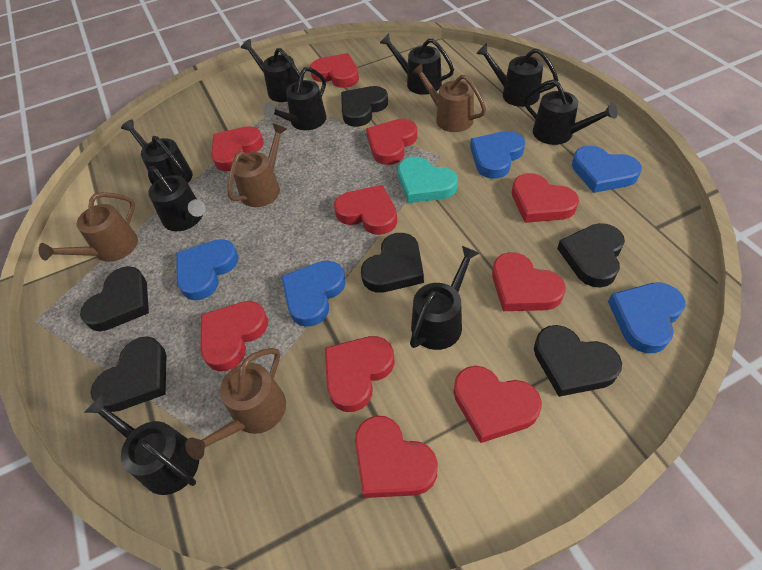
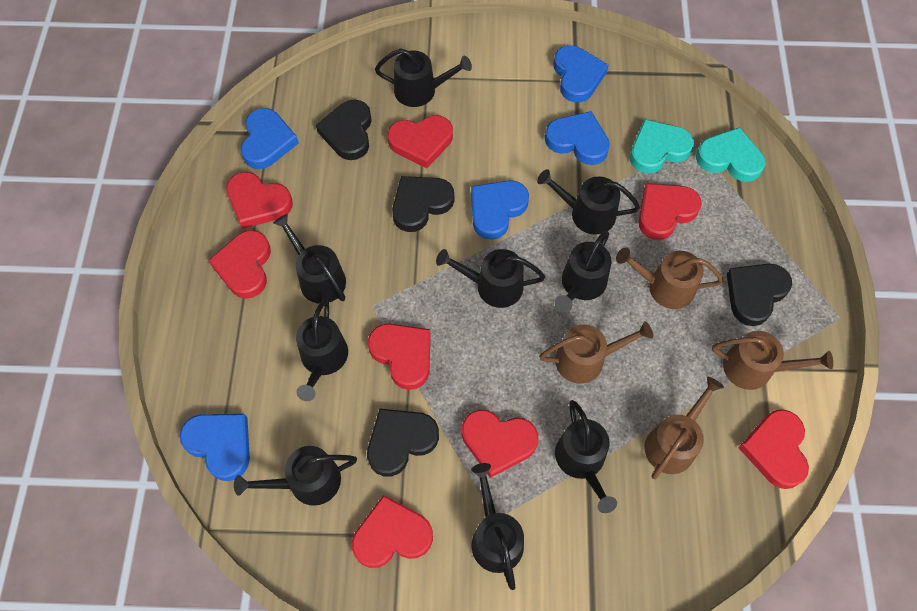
black heart: 6 -> 4
red heart: 10 -> 8
turquoise heart: 1 -> 2

